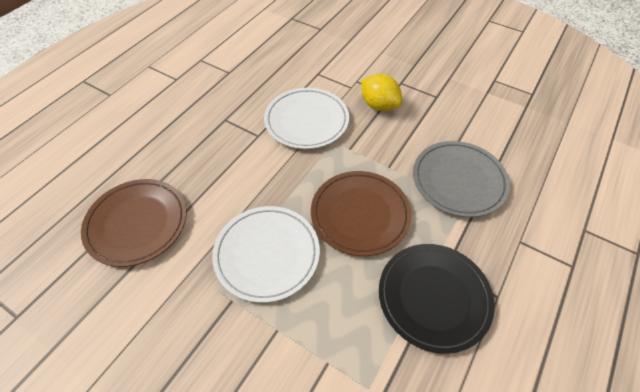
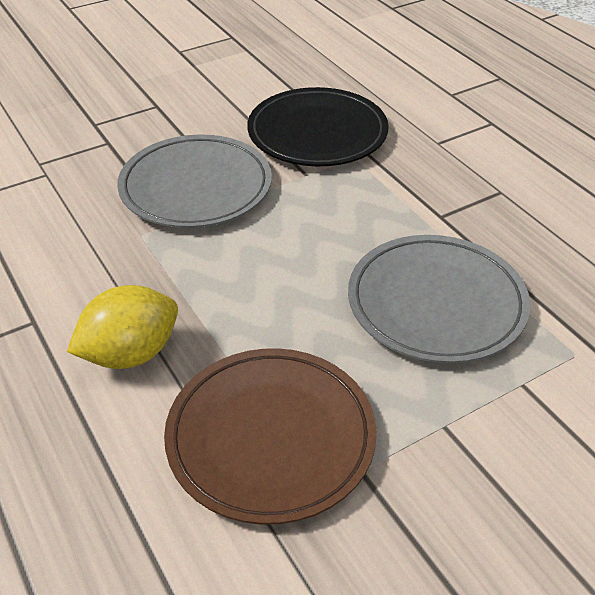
brown plate: 2 -> 1
grey plate: 1 -> 2
white plate: 2 -> 0

